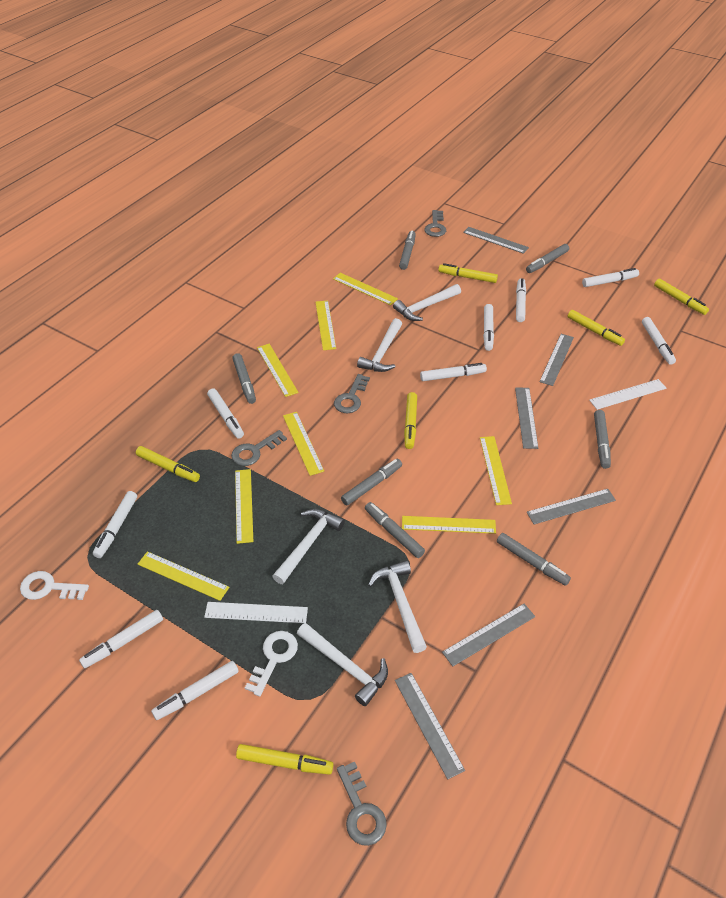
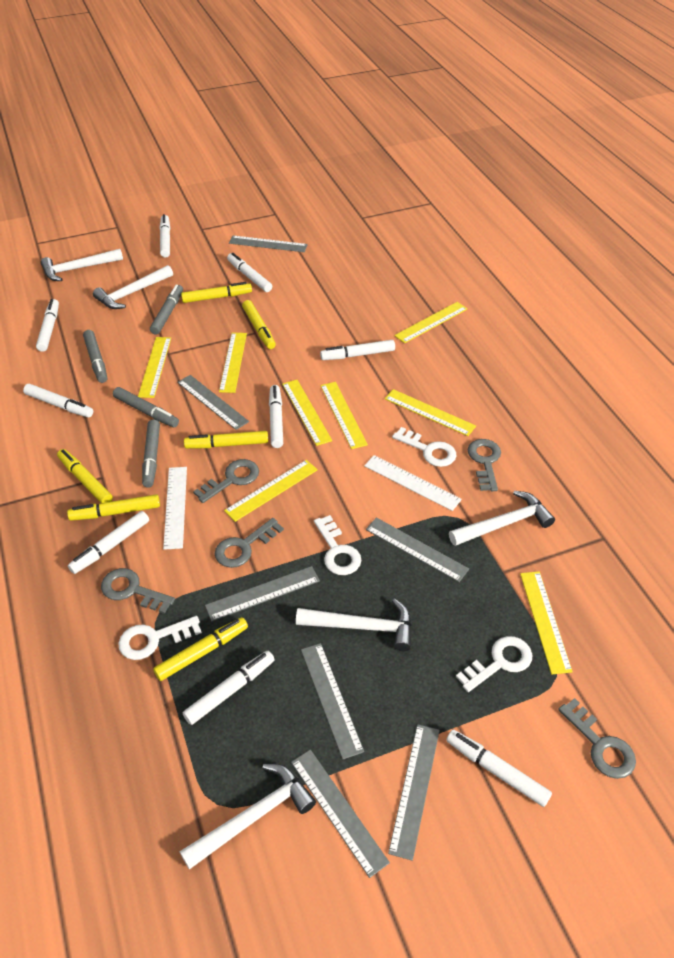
grey key: 4 -> 5
grey marker: 7 -> 4
grey ruler: 6 -> 7
white key: 2 -> 4

